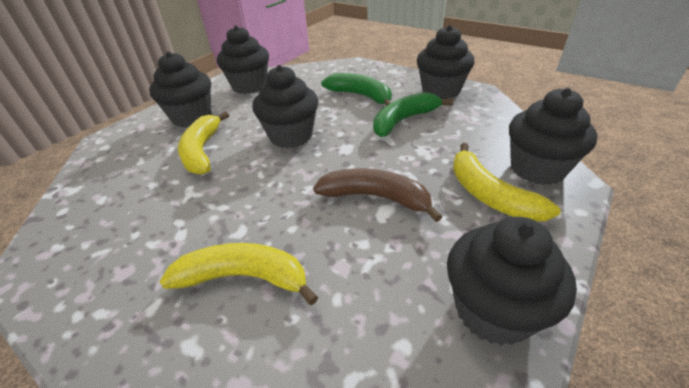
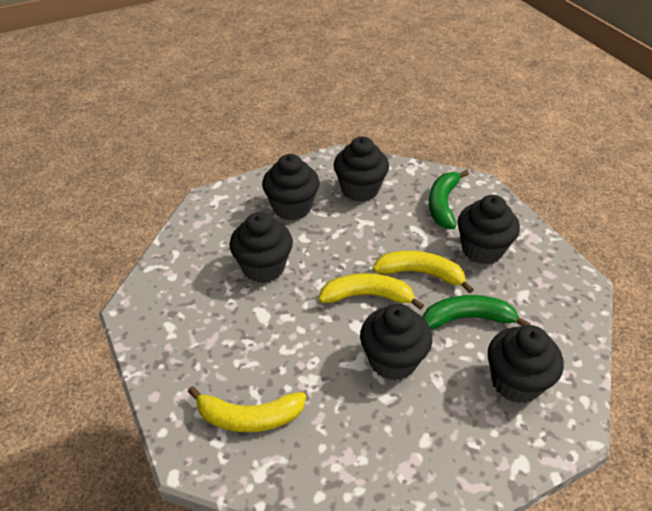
brown banana: 1 -> 0

